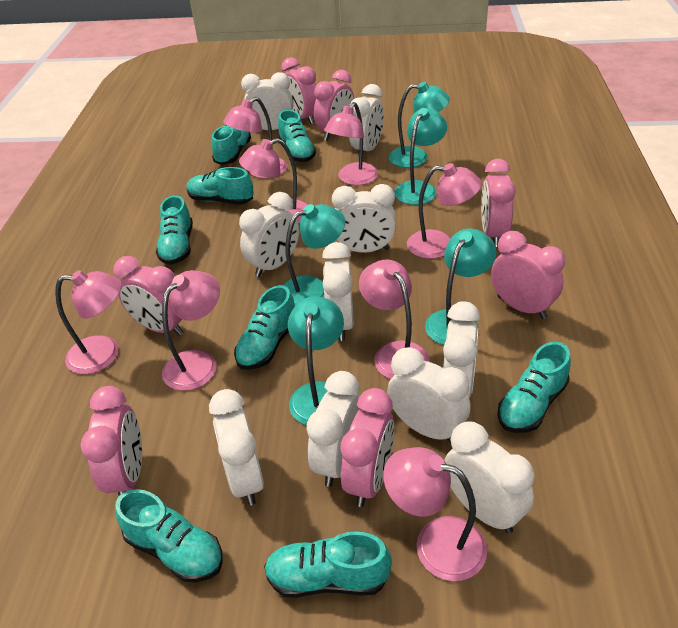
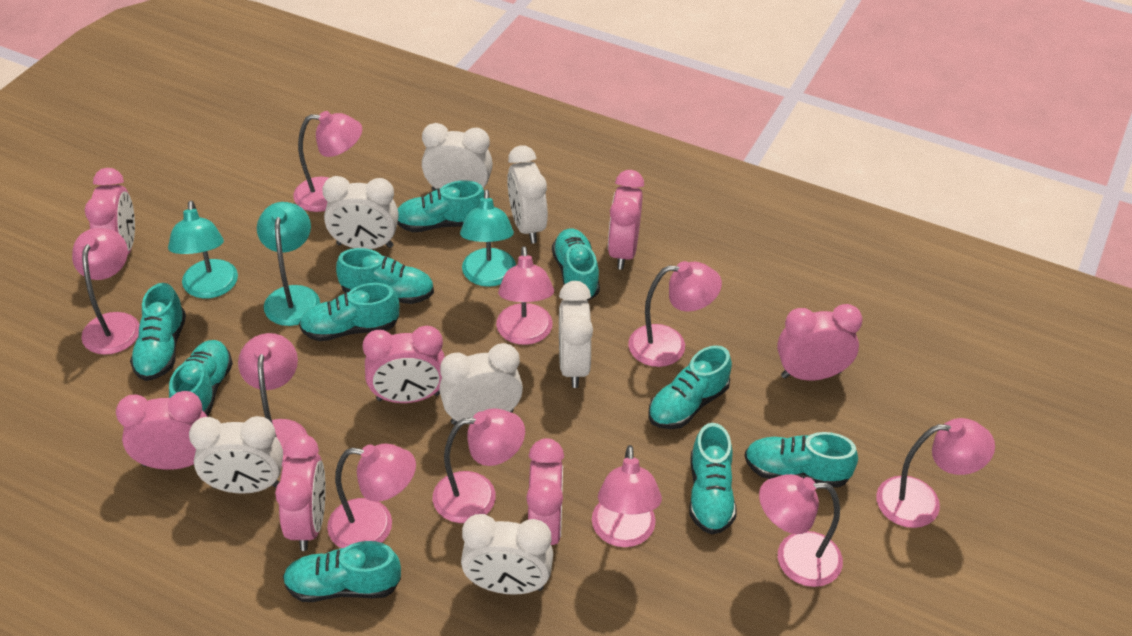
pink lamp: 8 -> 10
turquoise lamp: 5 -> 3
turquoise shoe: 8 -> 10
white clock: 10 -> 7

